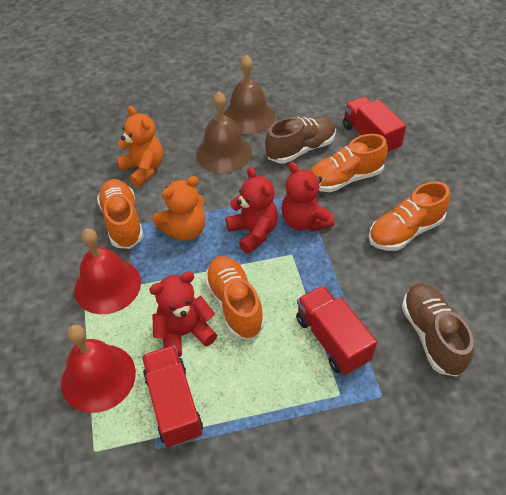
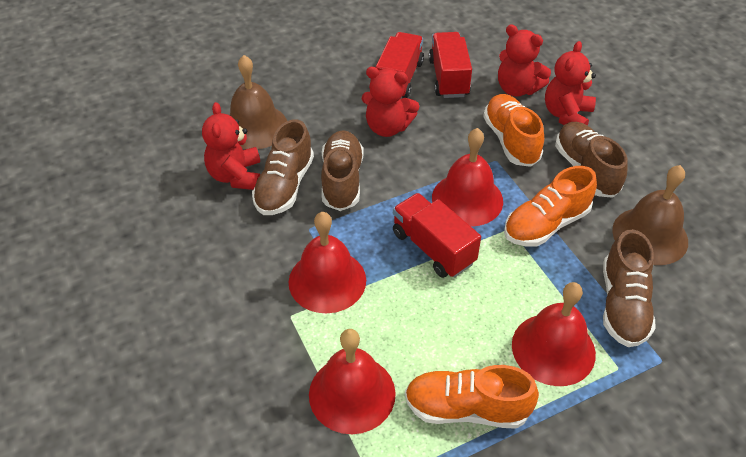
brown shoe: 2 -> 4
orange shoe: 4 -> 3
orange teddy bear: 2 -> 0
red bell: 2 -> 4
red teddy bear: 3 -> 4

